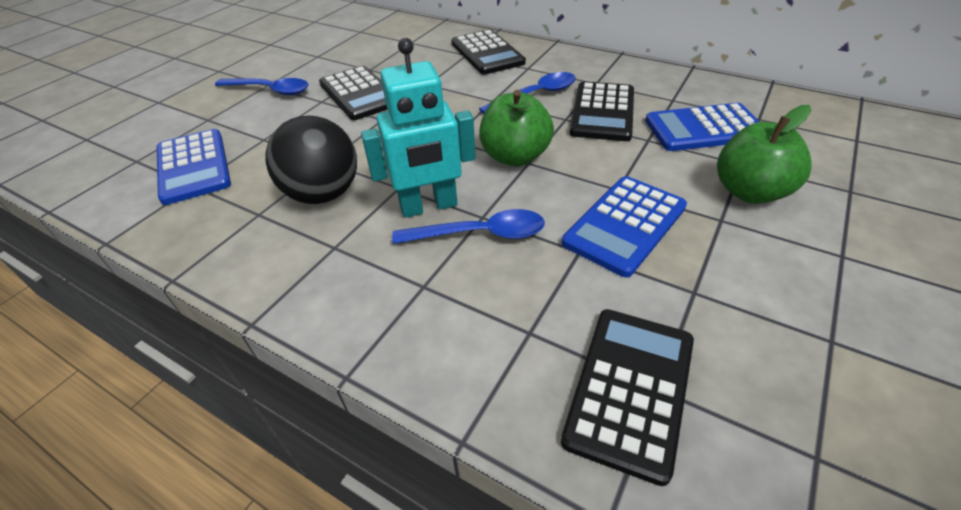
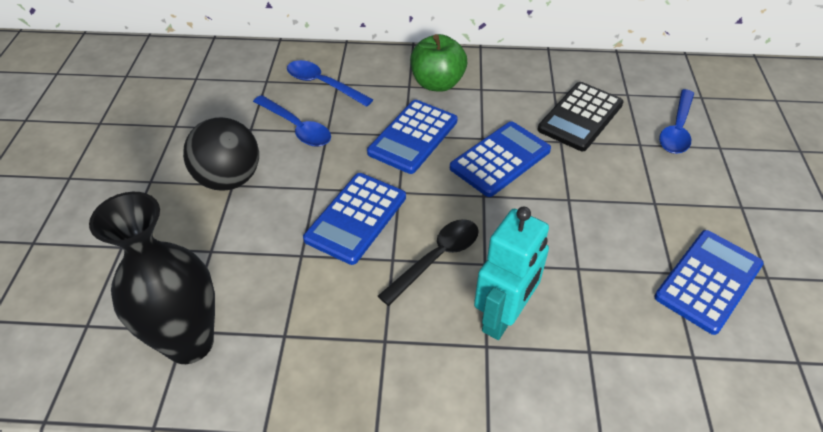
black calculator: 4 -> 1
black spoon: 0 -> 1
black vase: 0 -> 1
blue calculator: 3 -> 4
green apple: 2 -> 1

